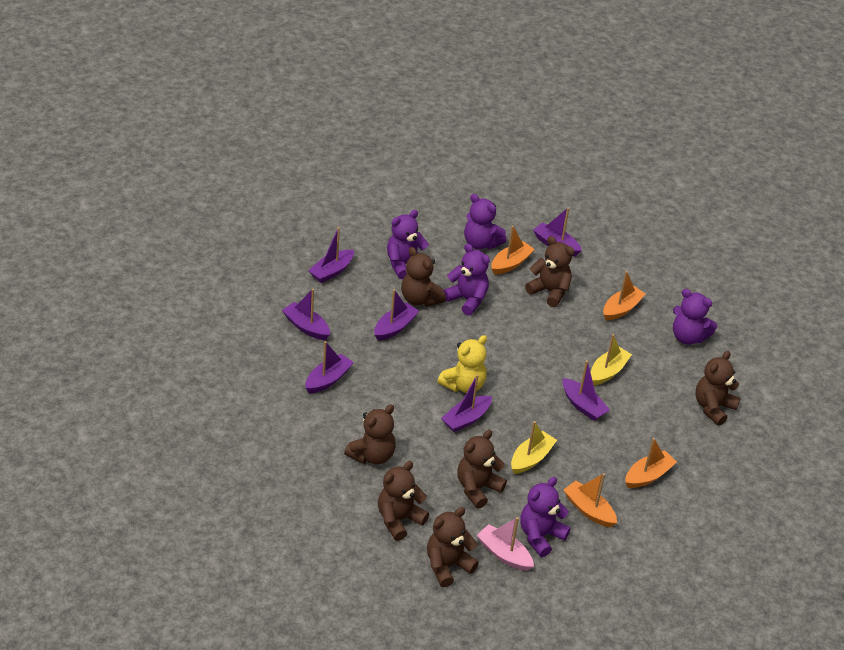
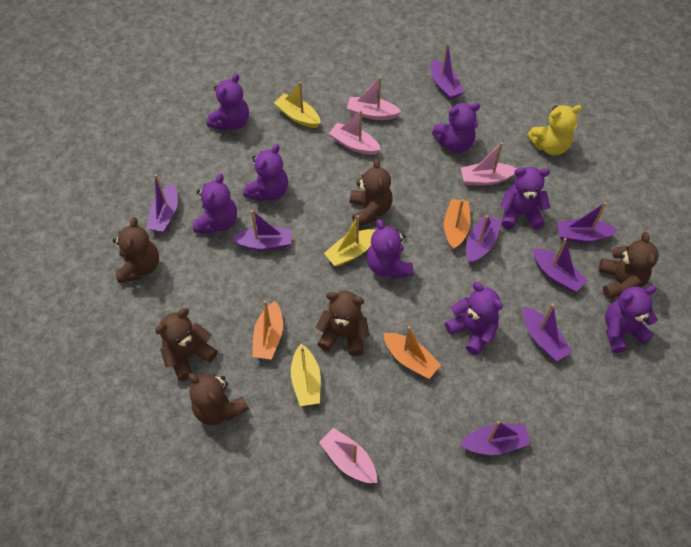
brown teddy bear: 7 -> 6
orange boat: 4 -> 3
pink boat: 1 -> 4
purple boat: 7 -> 8
purple teddy bear: 5 -> 8
yellow boat: 2 -> 3

